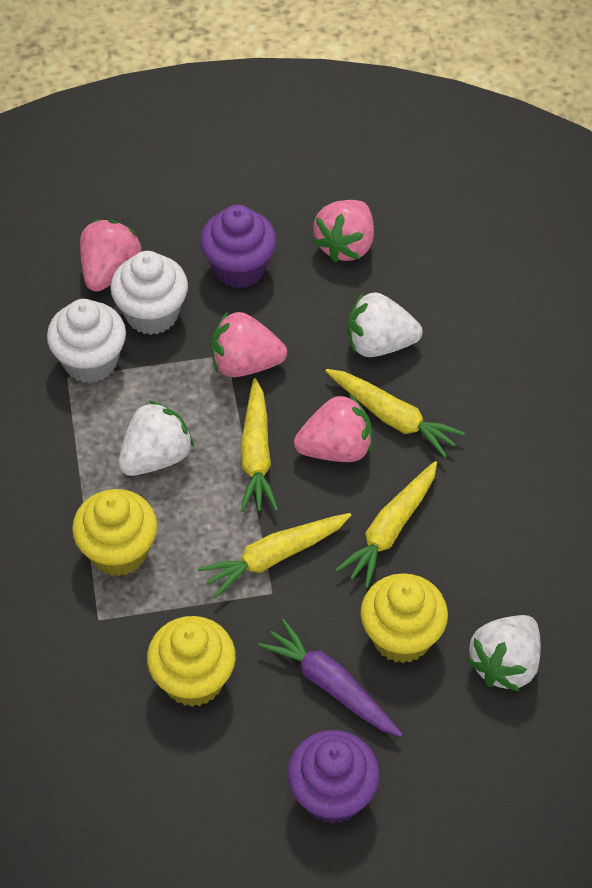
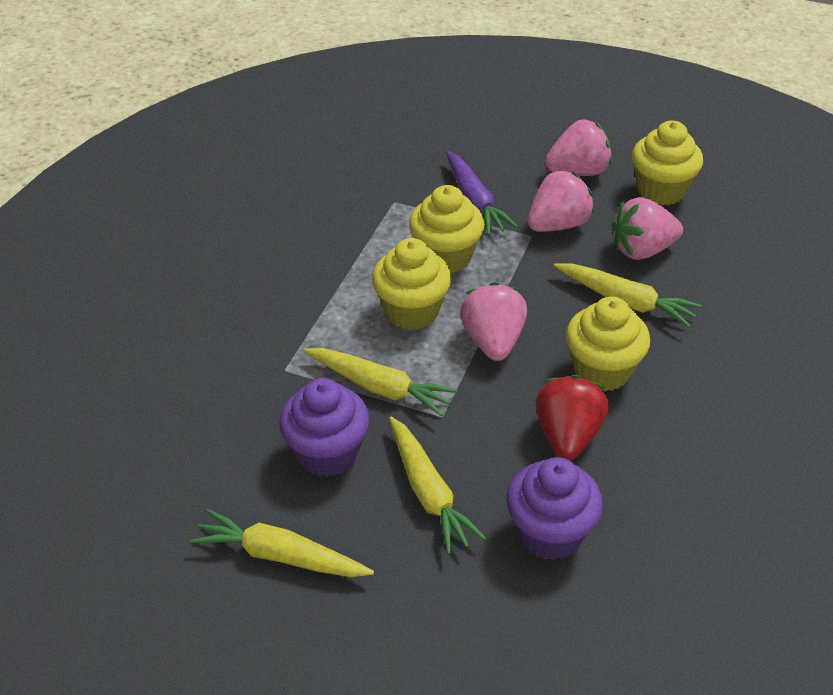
red strawberry: 0 -> 1
white cupcake: 2 -> 0
white strawberry: 3 -> 0
yellow cupcake: 3 -> 4

